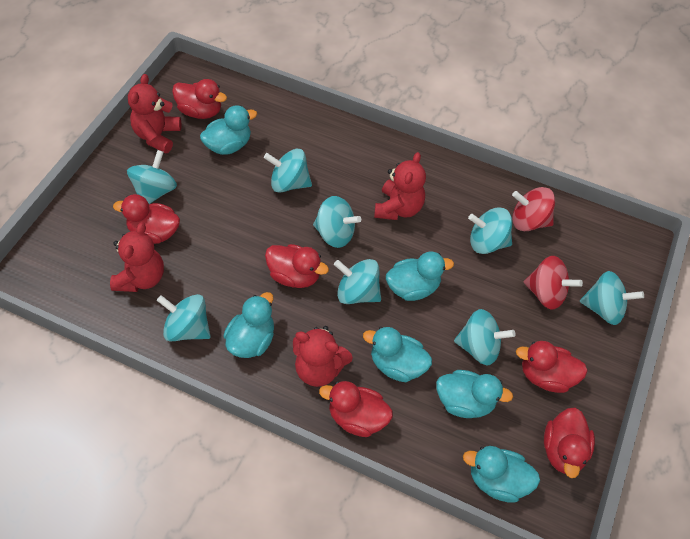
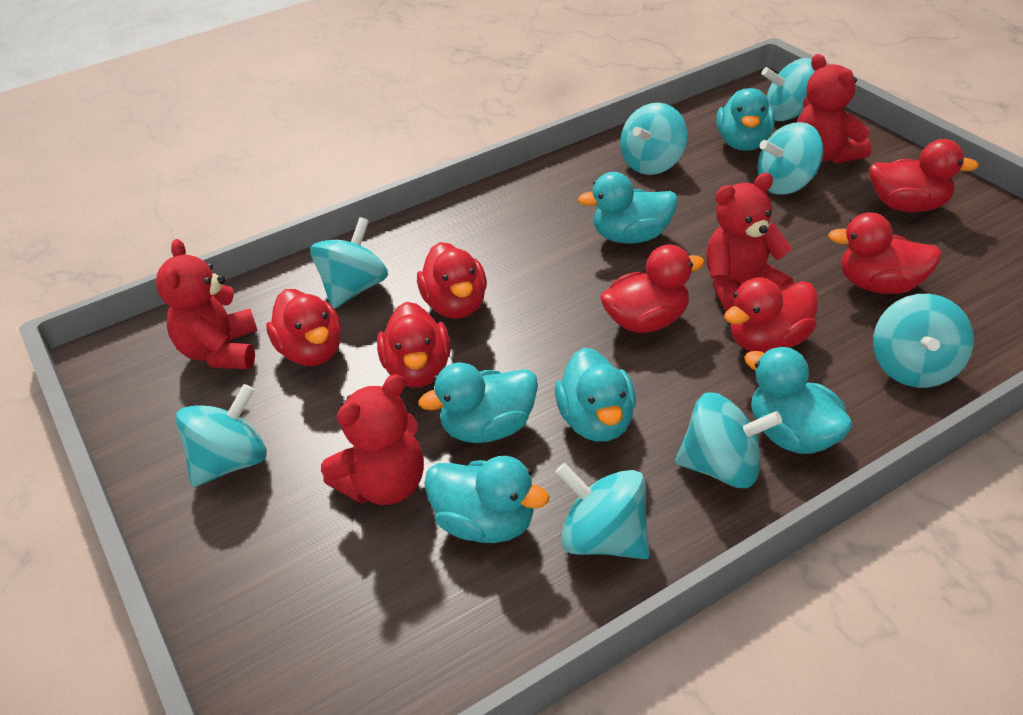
red duck: 6 -> 7
red spinning top: 2 -> 0

